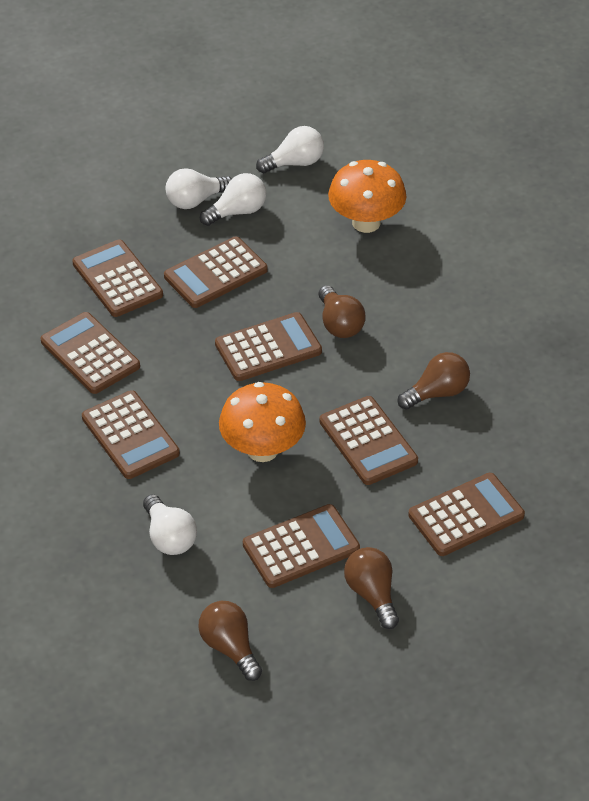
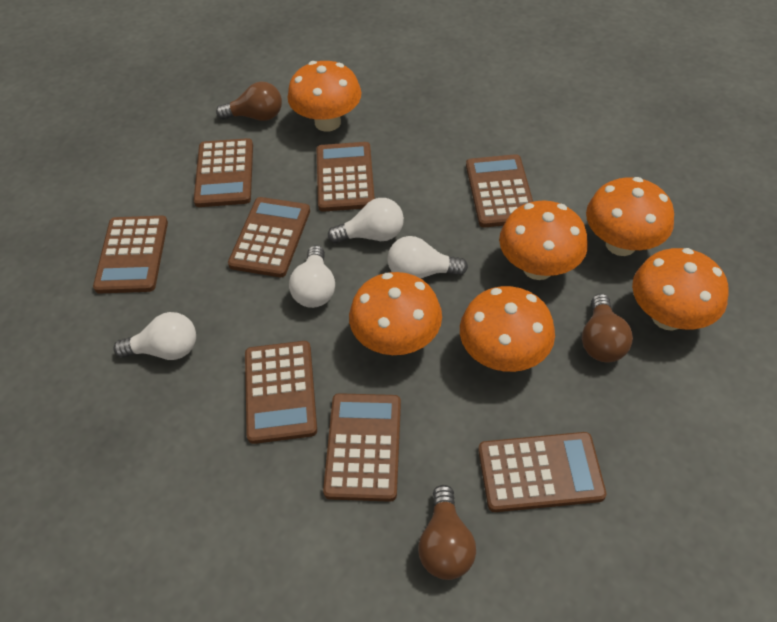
brown light bulb: 4 -> 3
orange mushroom: 2 -> 6

